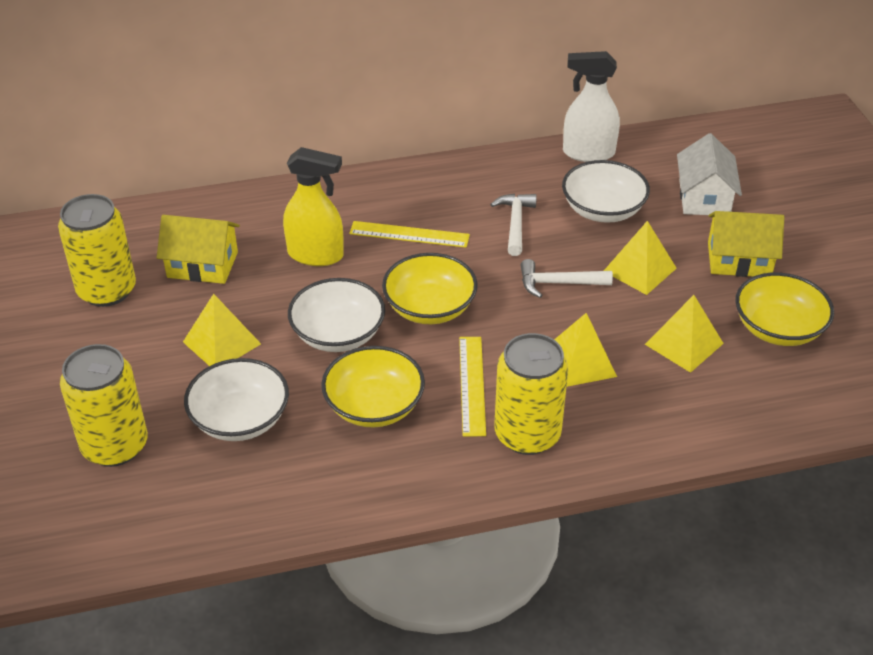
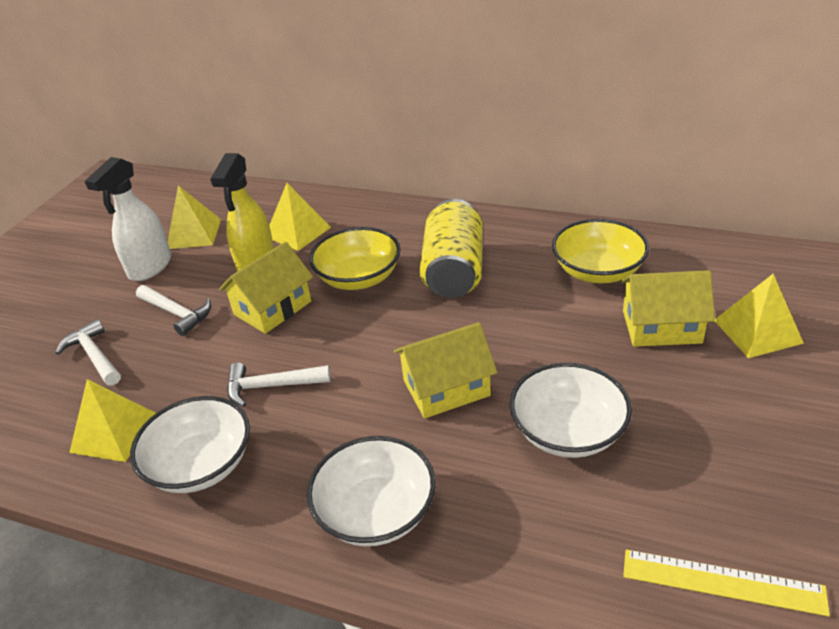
white hammer: 2 -> 3
white house: 1 -> 0
yellow bowl: 3 -> 2
yellow can: 3 -> 1
yellow house: 2 -> 3
yellow ruler: 2 -> 1

